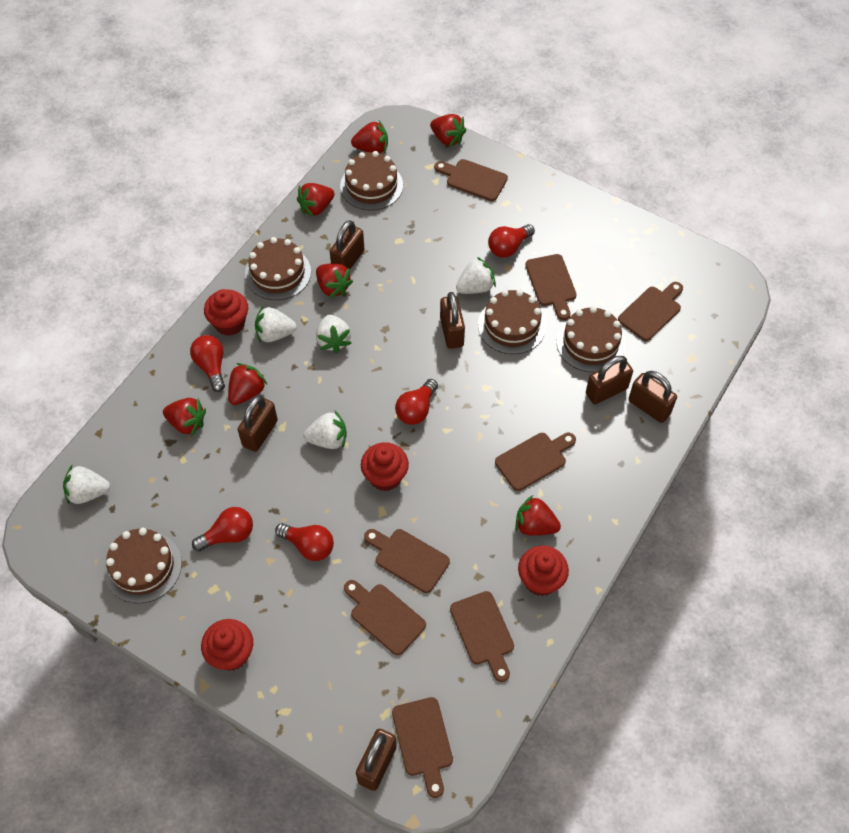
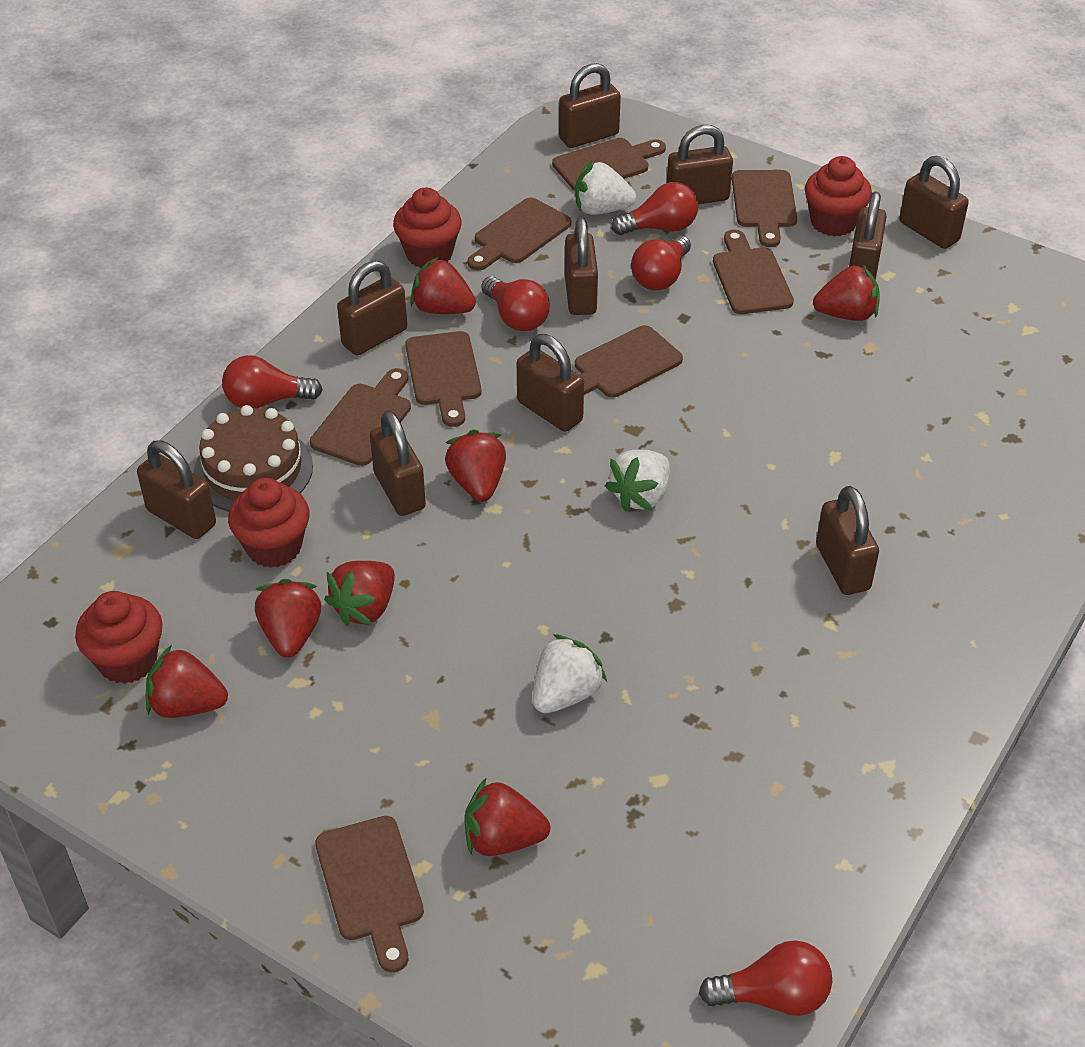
brown cake: 5 -> 1
brown padlock: 6 -> 10
white strawberry: 5 -> 3

